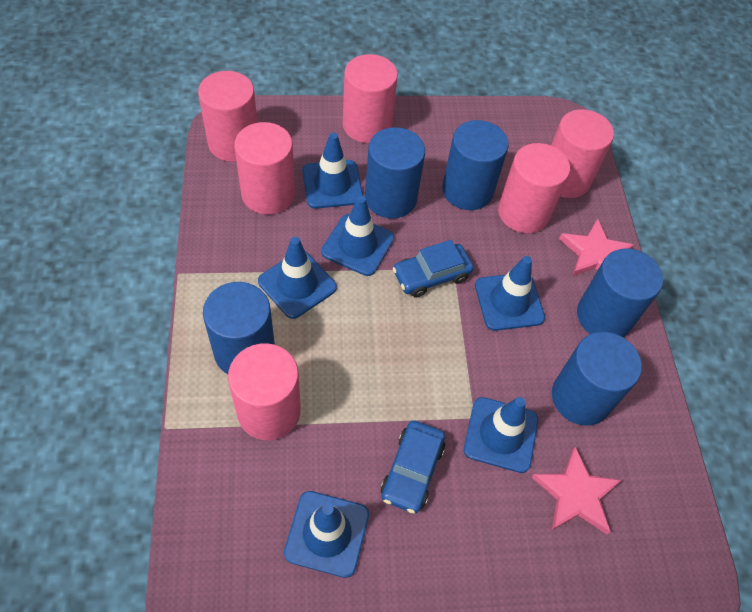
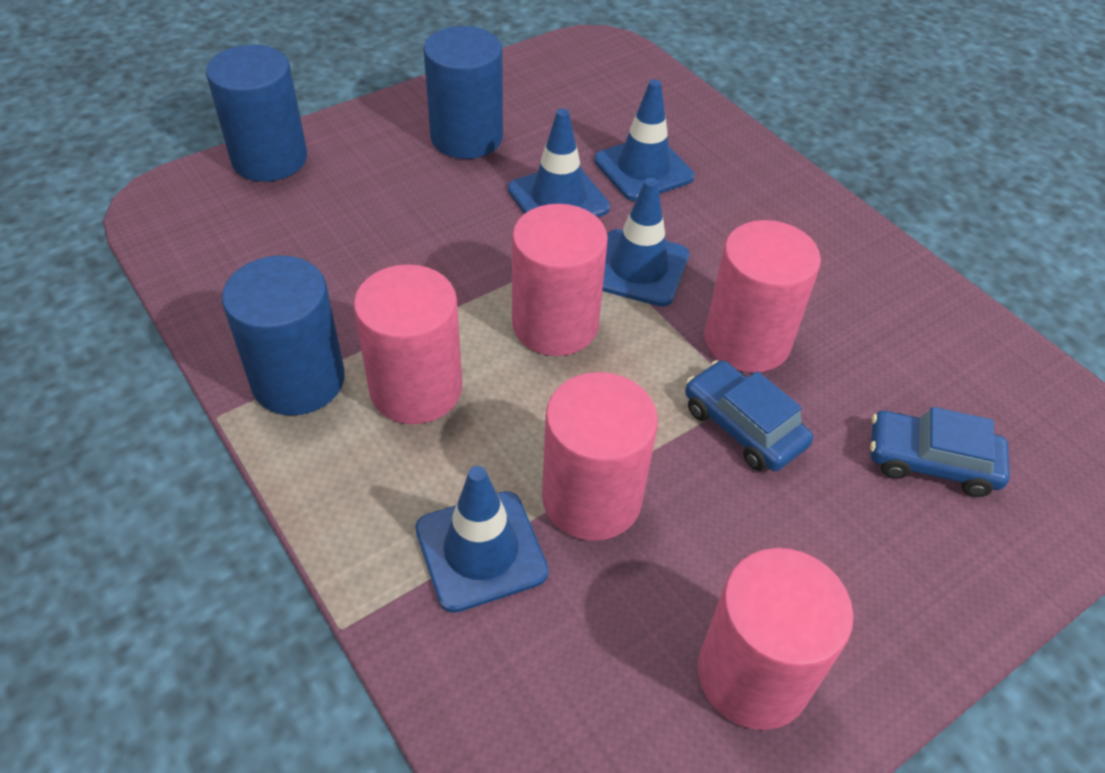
blue cylinder: 5 -> 3
blue traffic cone: 6 -> 4
pink cylinder: 6 -> 5
pink star: 2 -> 0

